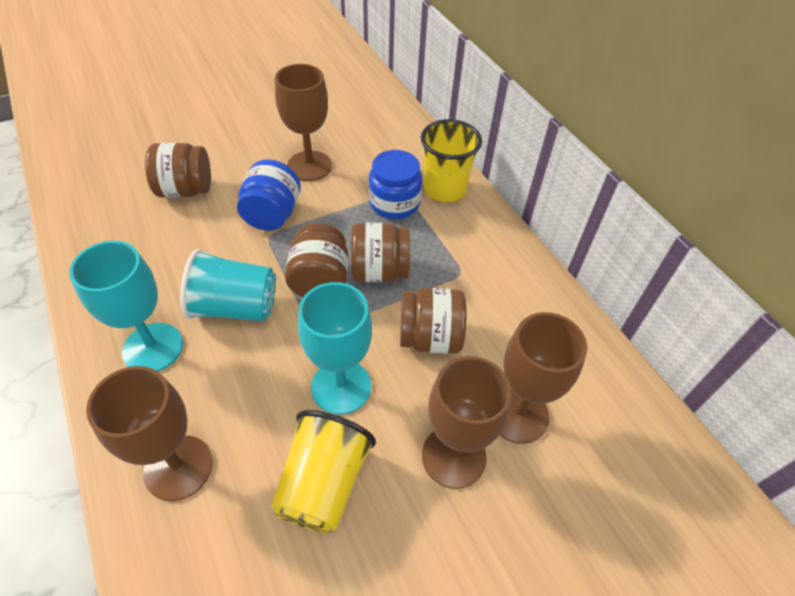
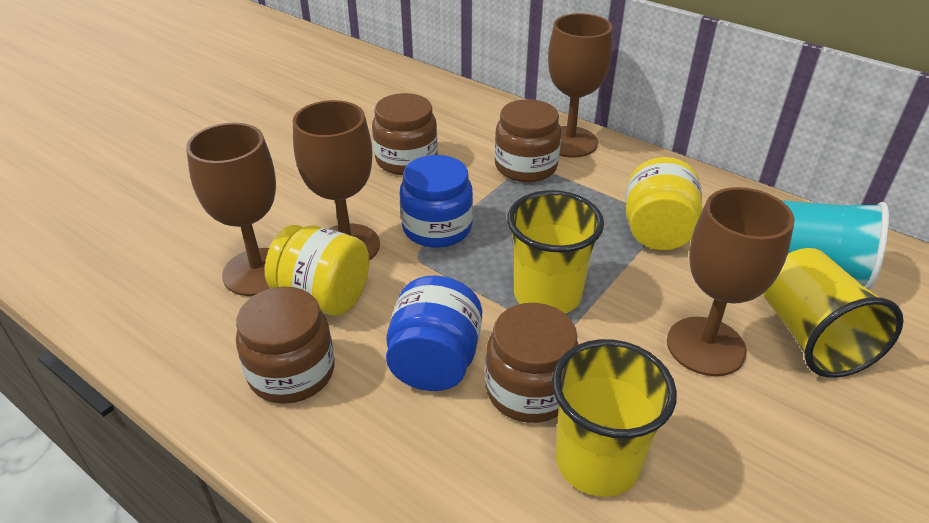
turquoise goblet: 2 -> 0
yellow cup: 2 -> 3
yellow jar: 0 -> 2

